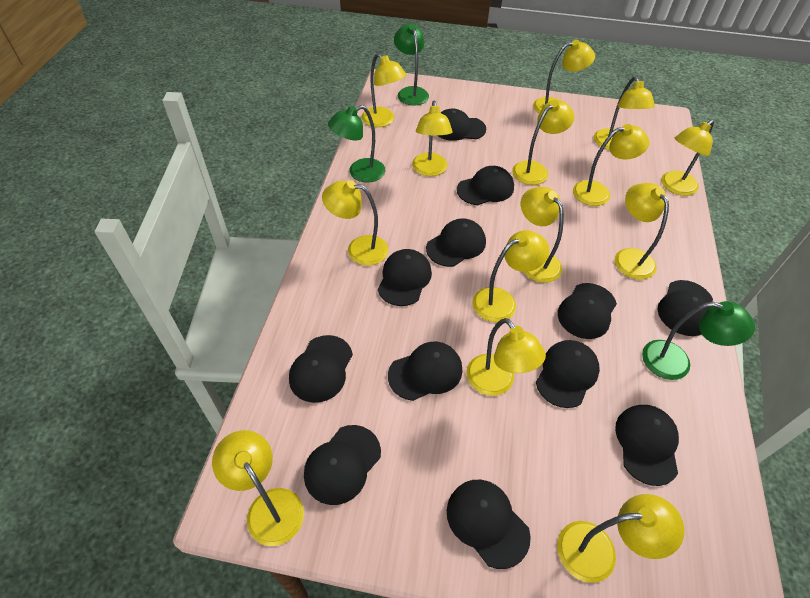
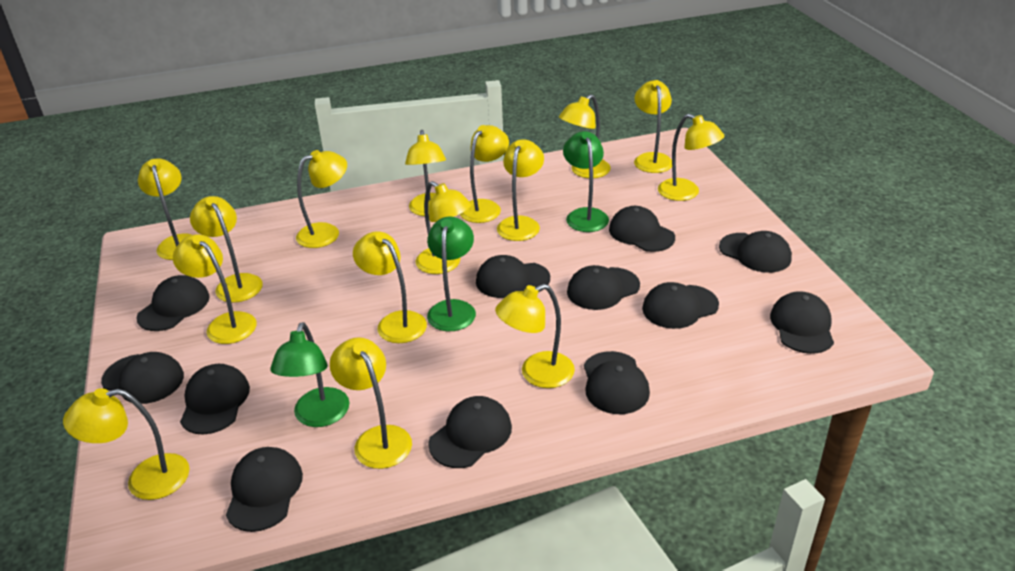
yellow lamp: 14 -> 15

